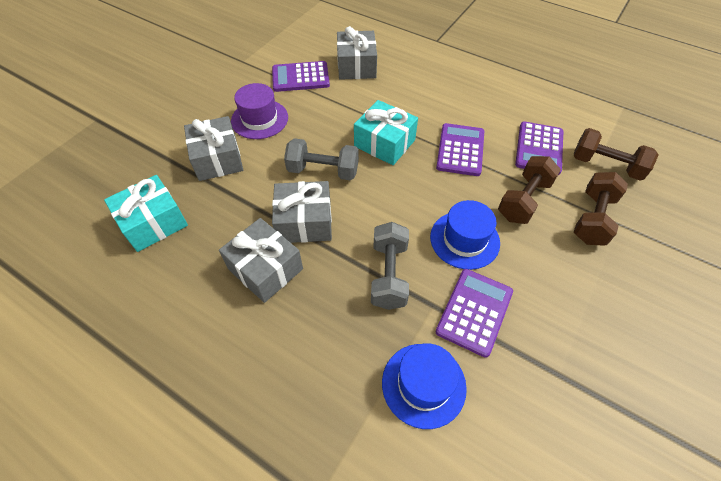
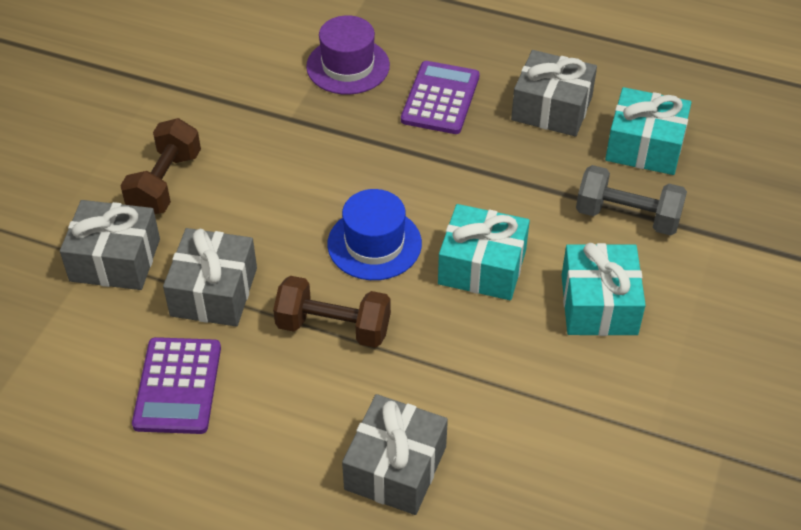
blue hat: 2 -> 1
brown dumbbell: 3 -> 2
grey dumbbell: 2 -> 1
purple calculator: 4 -> 2
turquoise gift: 2 -> 3

